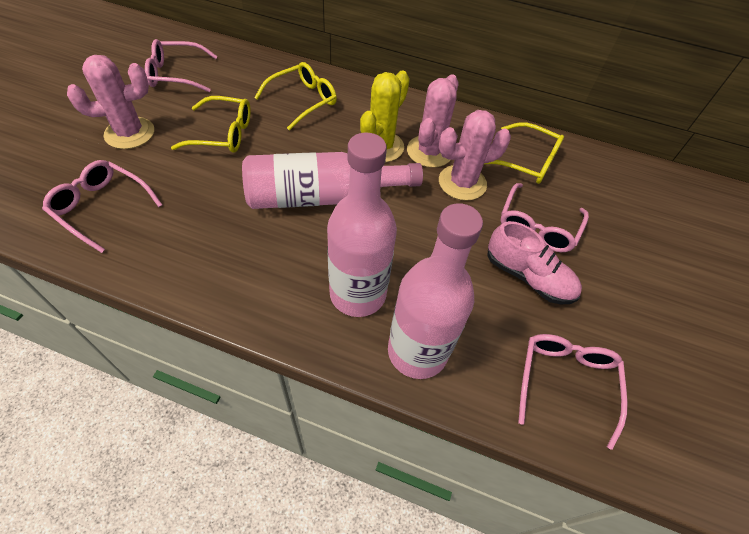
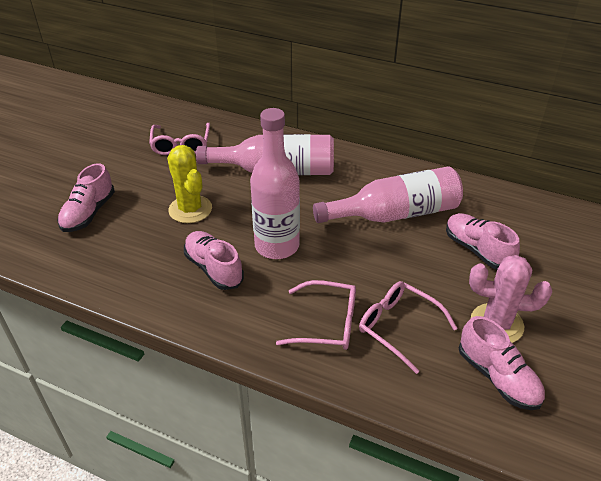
pink cactus: 3 -> 1
pink glasses: 4 -> 3
pink shoe: 1 -> 4
yellow glasses: 3 -> 0

